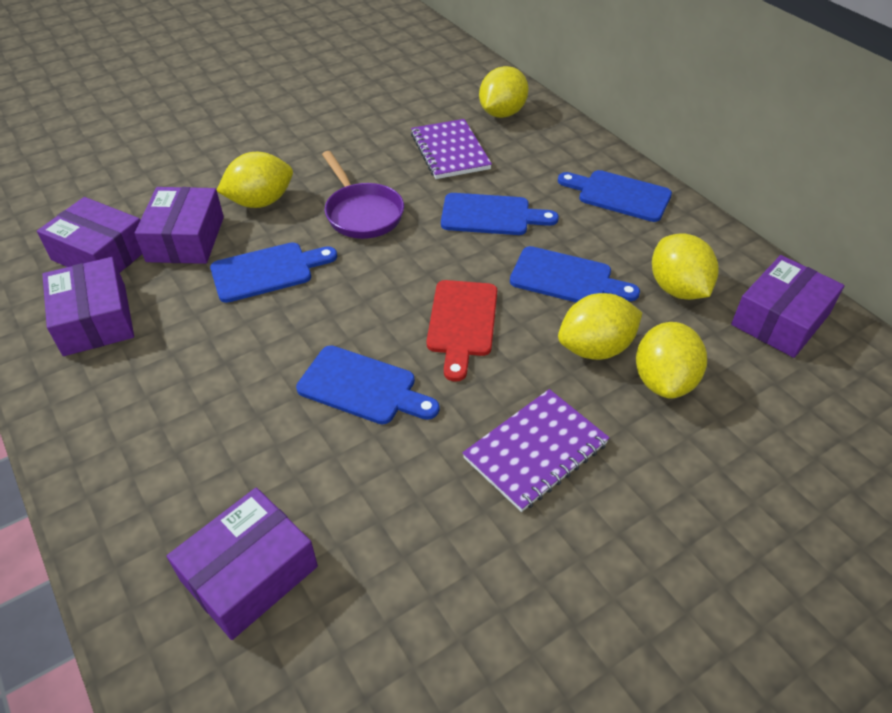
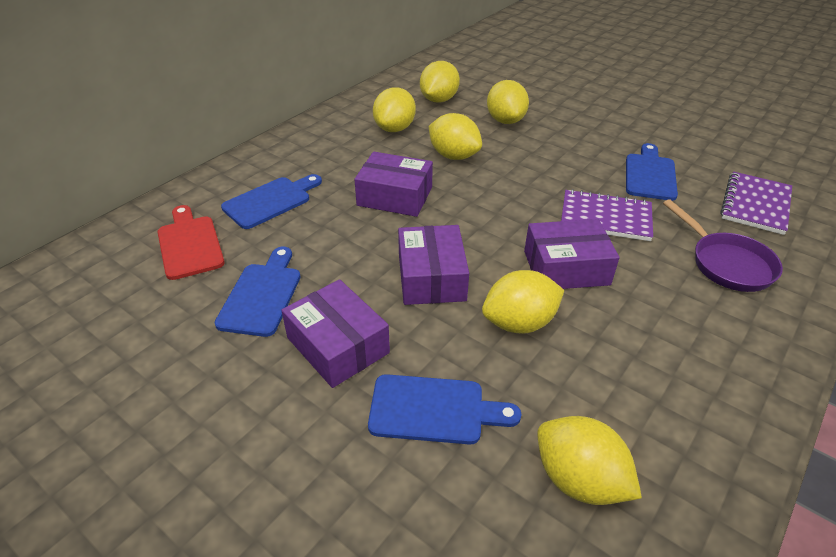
blue cutting board: 5 -> 4
purple box: 5 -> 4
yellow lemon: 5 -> 6

